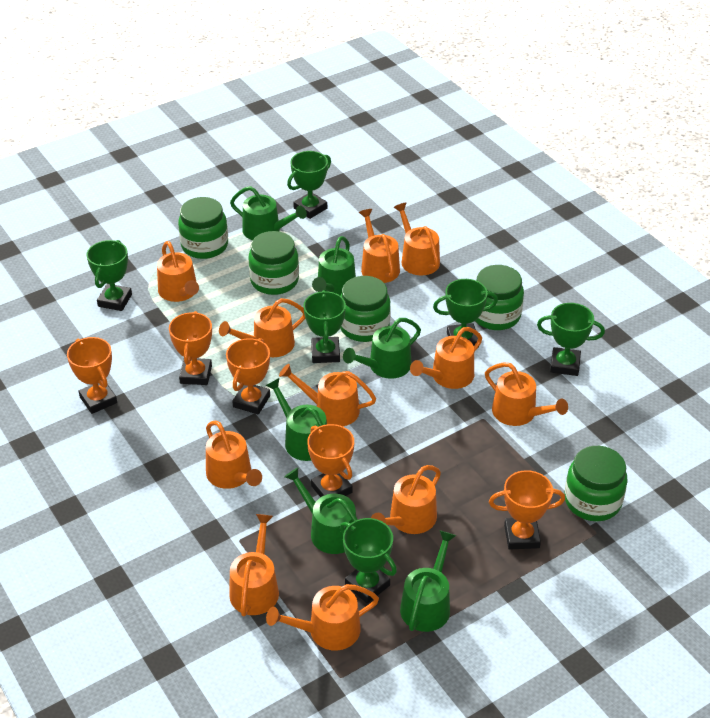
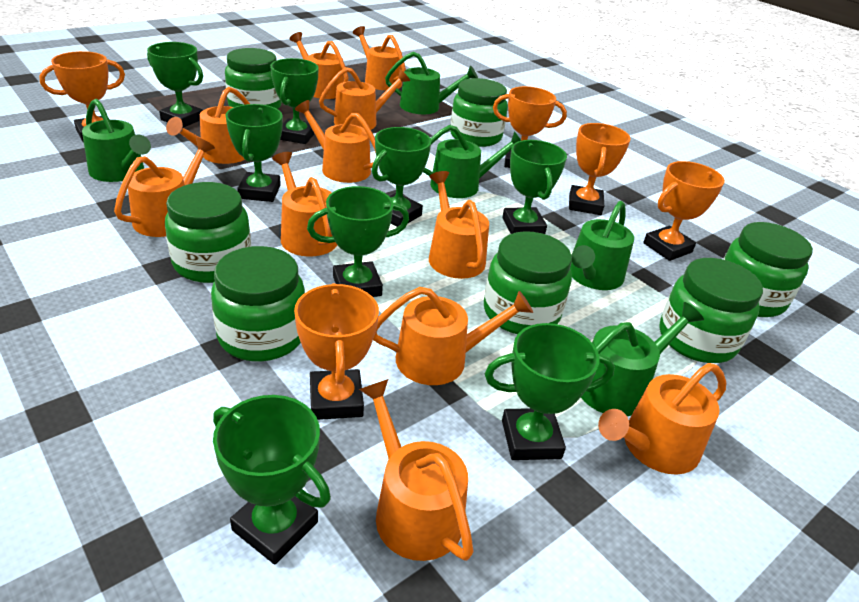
green jar: 5 -> 7
green trophy: 6 -> 8
green watering can: 6 -> 5

